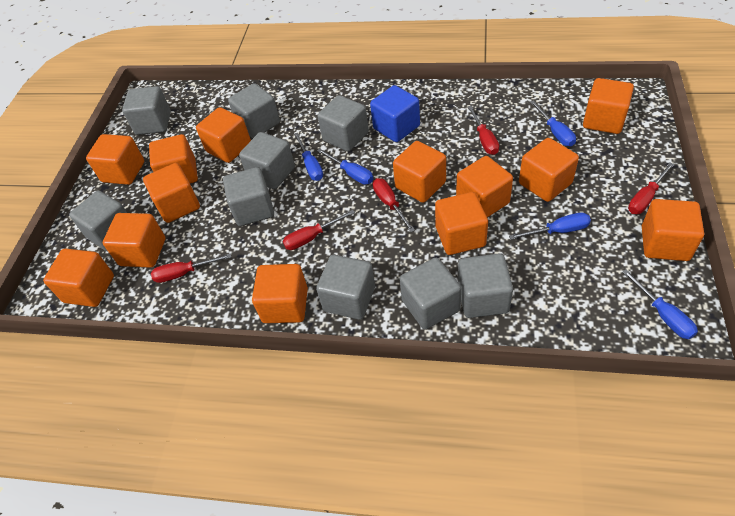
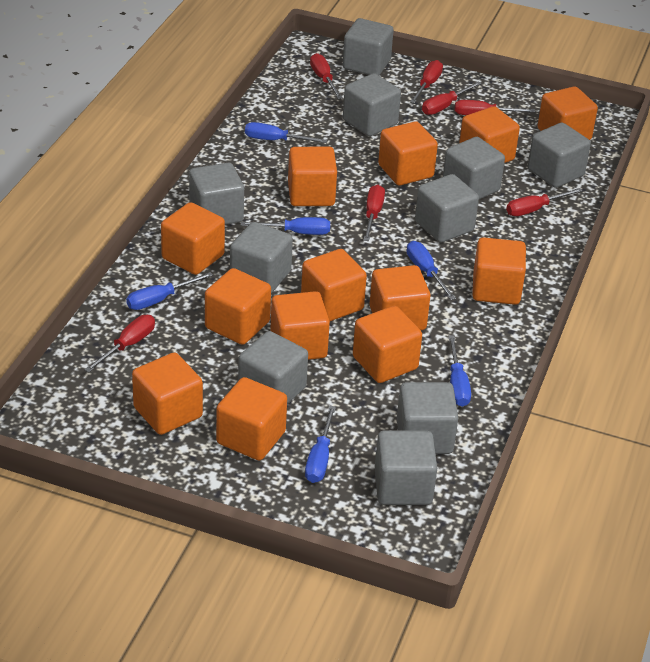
blue cube: 1 -> 0
blue screwdriver: 5 -> 6
grey cube: 9 -> 10
red screwdriver: 5 -> 7

